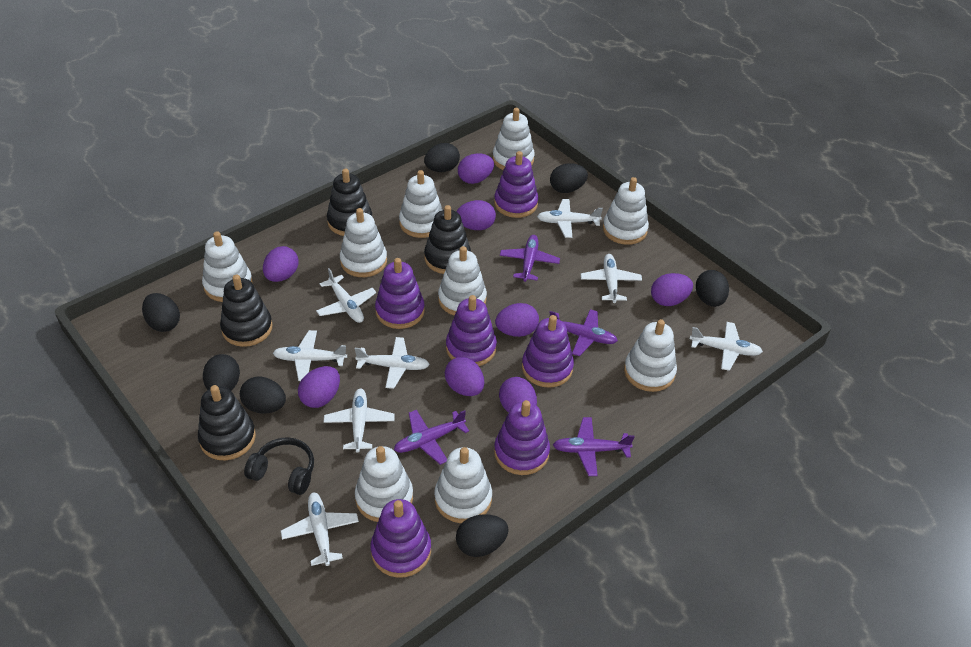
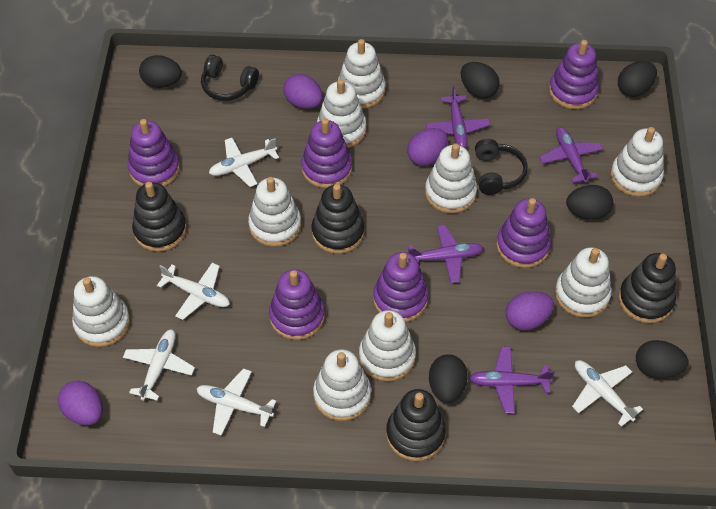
black egg: 7 -> 6
black headphones: 1 -> 2
purple egg: 8 -> 4
white plane: 8 -> 5

